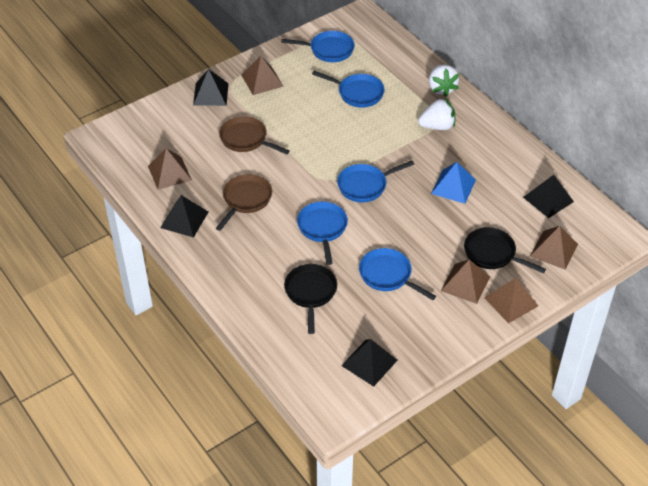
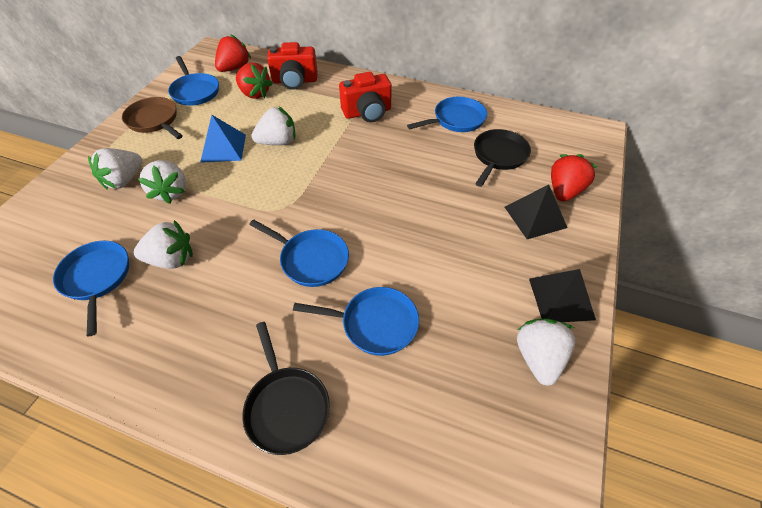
black pyramid: 4 -> 2
brown pan: 2 -> 1
brown pyramid: 5 -> 0
red camera: 0 -> 2
red strawberry: 0 -> 3
white strawberry: 2 -> 5

